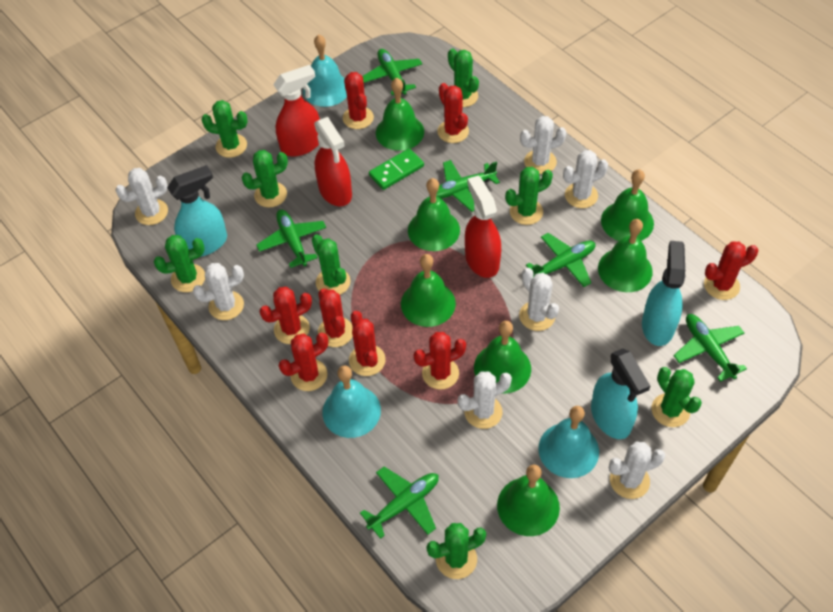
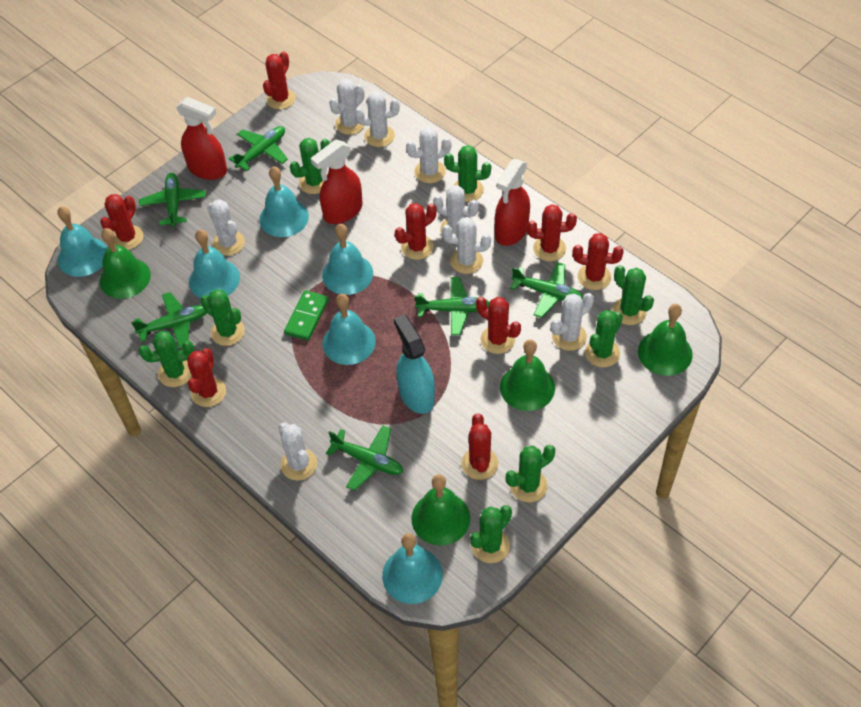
green bell: 7 -> 4
turquoise bell: 3 -> 6
turquoise spray bottle: 3 -> 1
white cactus: 7 -> 8

